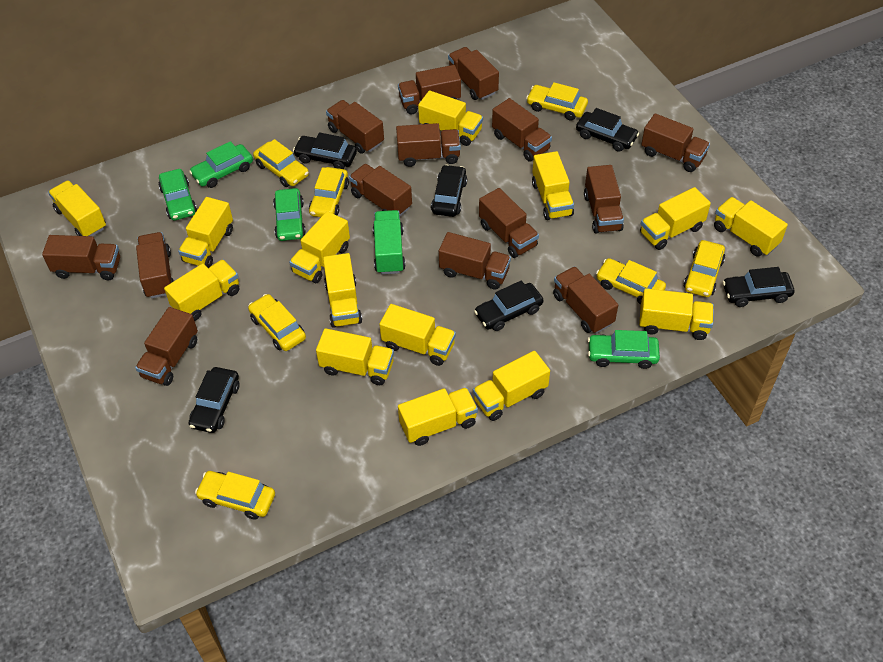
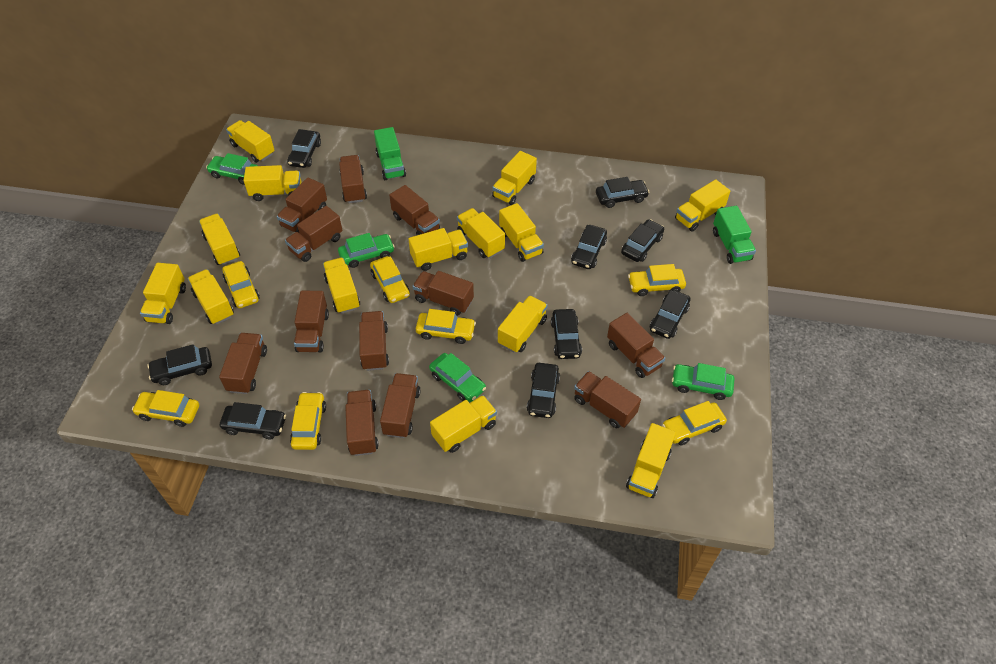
black car: 6 -> 9
brown truck: 14 -> 12
green truck: 1 -> 2

